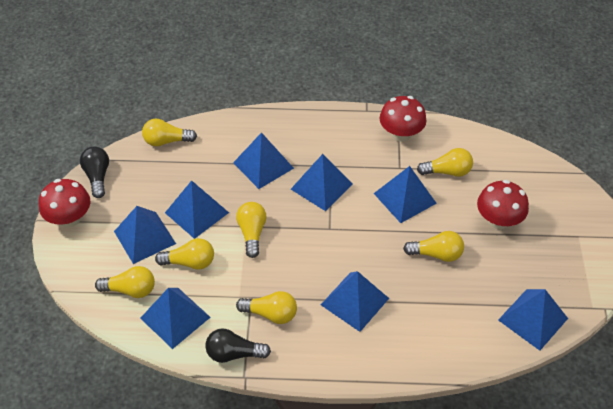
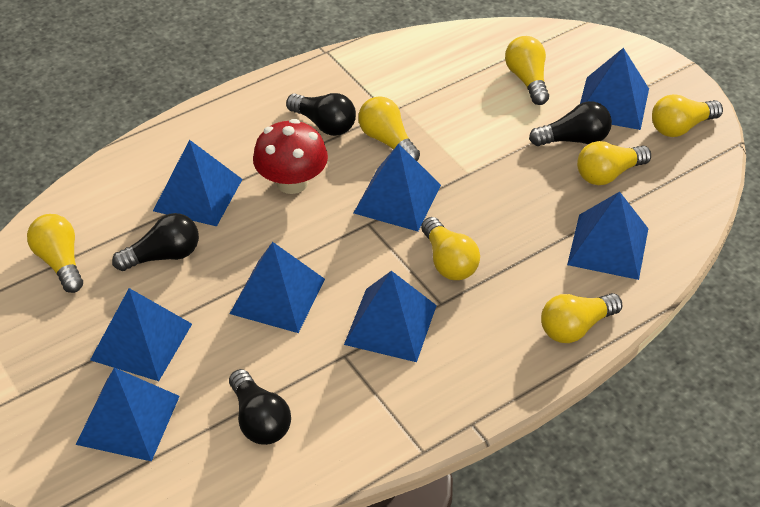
black light bulb: 2 -> 4
red mushroom: 3 -> 1

